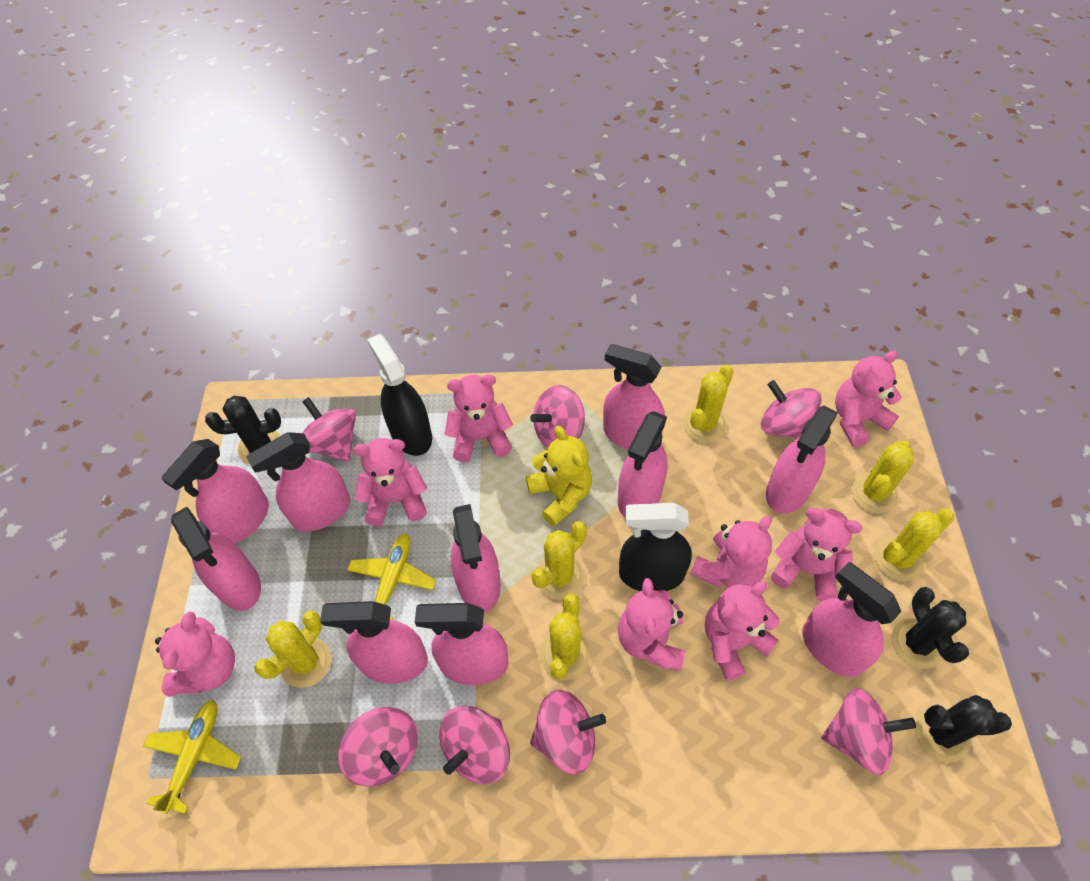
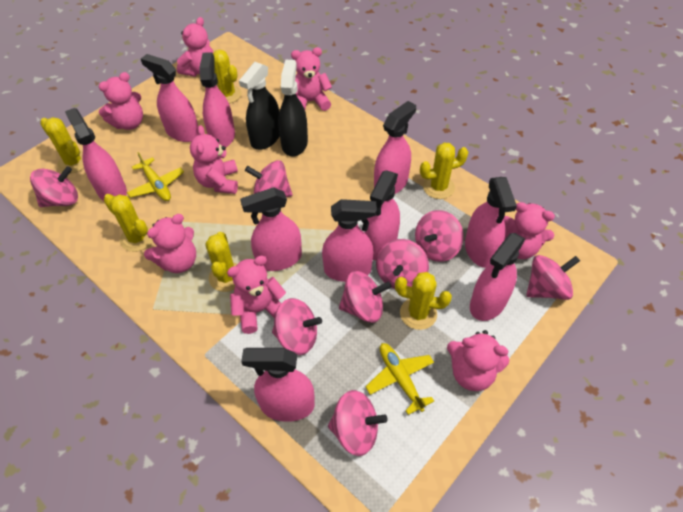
black cactus: 3 -> 0
pink spinning top: 7 -> 8
yellow teddy bear: 1 -> 0

